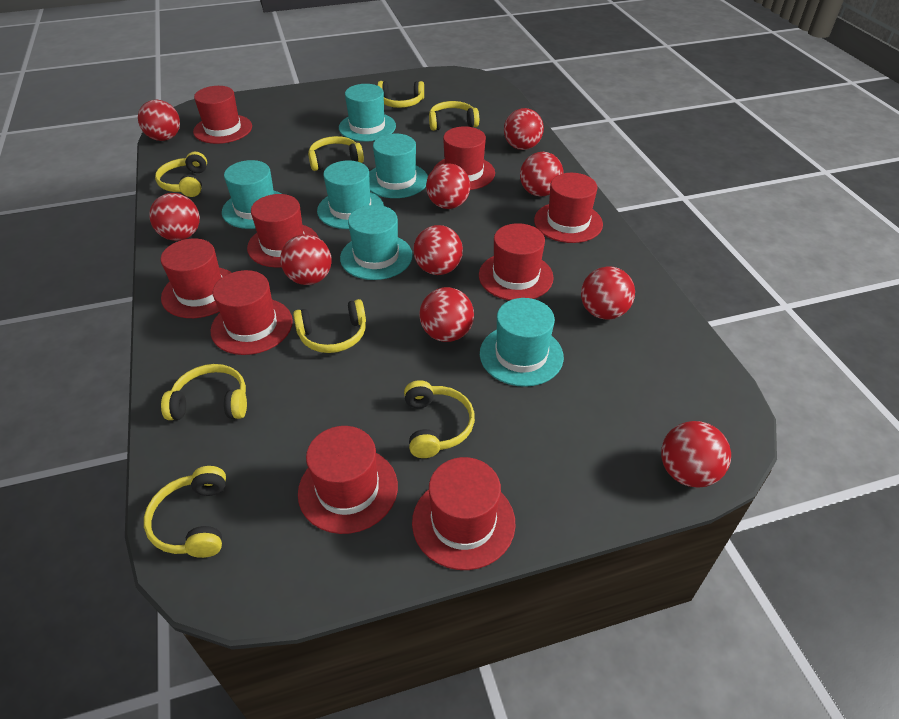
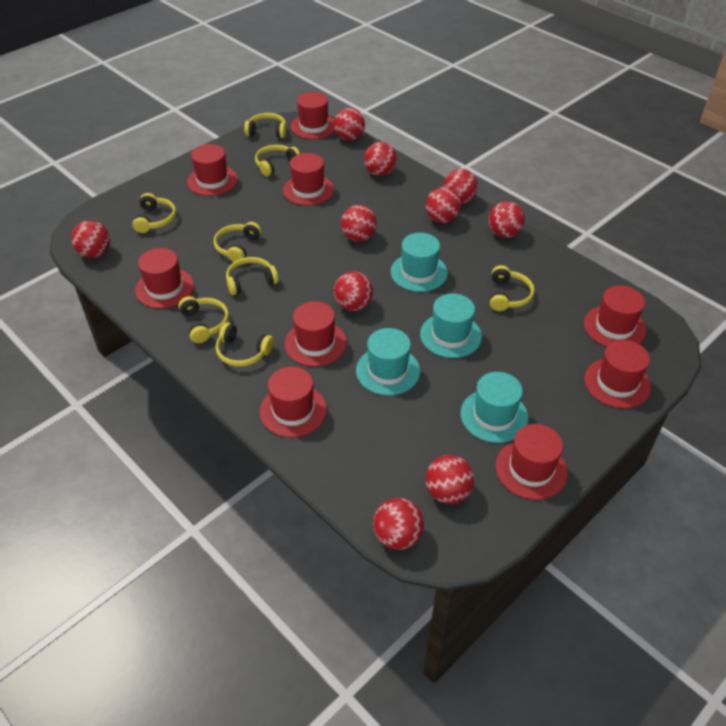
turquoise hat: 6 -> 4

